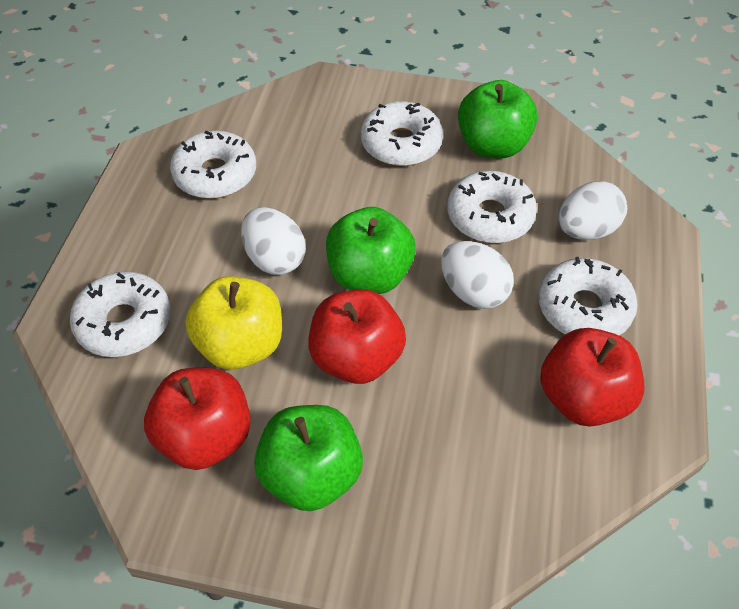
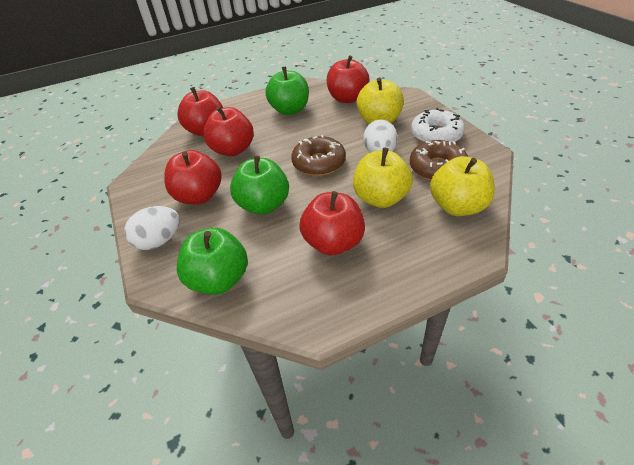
brown donut: 0 -> 2
red apple: 3 -> 5
white donut: 5 -> 1
white egg: 3 -> 2
yellow apple: 1 -> 3

